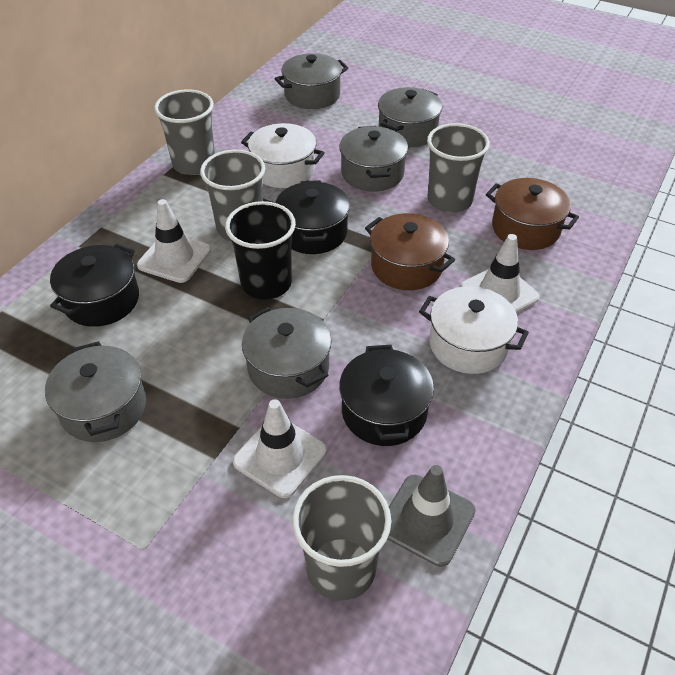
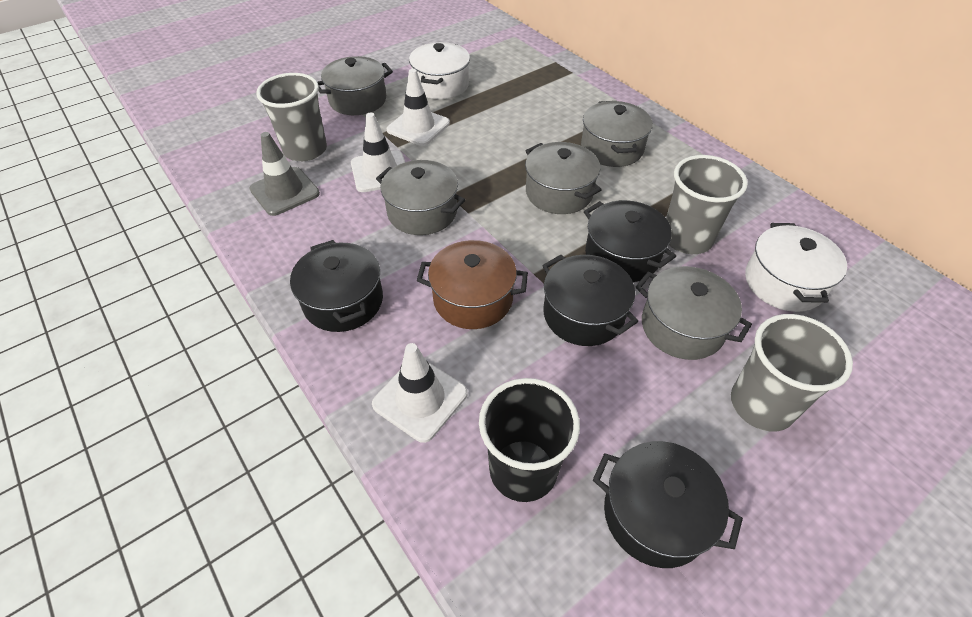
black pot: 3 -> 4
brown pot: 2 -> 1
grey cup: 4 -> 3

